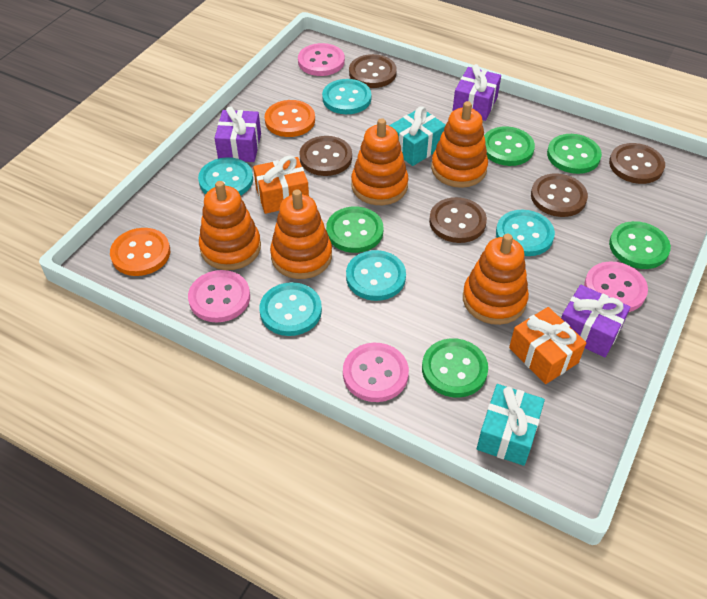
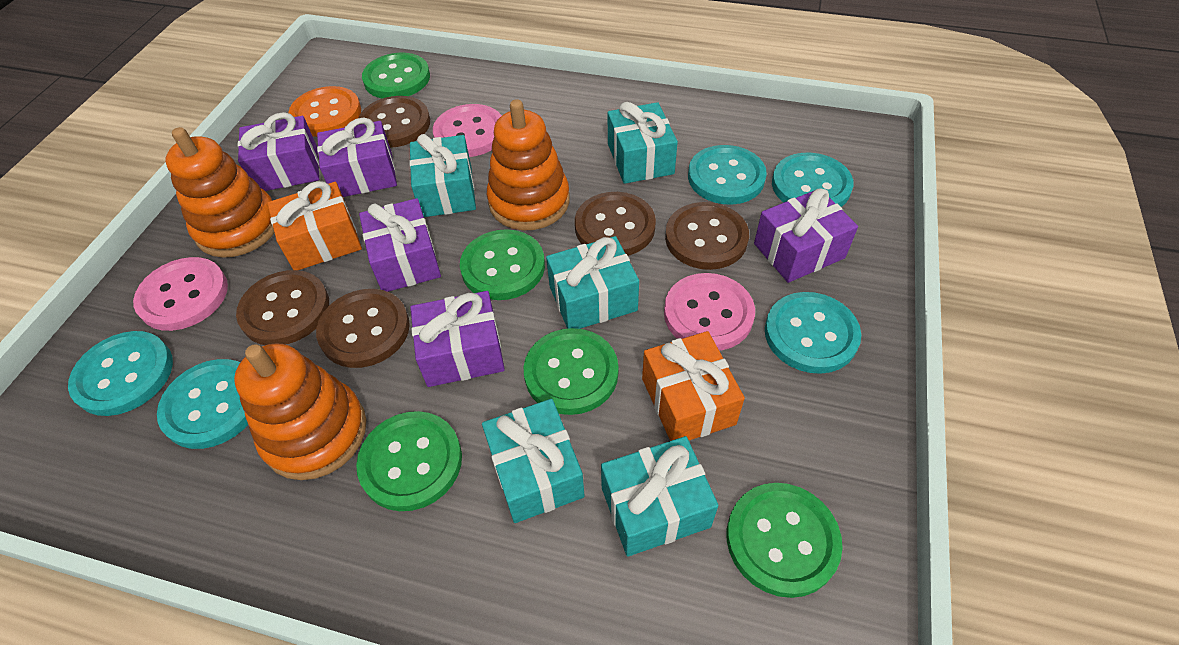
orange button: 2 -> 1
orange stacking toy: 5 -> 3
pink button: 4 -> 3
purple gift: 3 -> 5
turquoise gift: 2 -> 5

